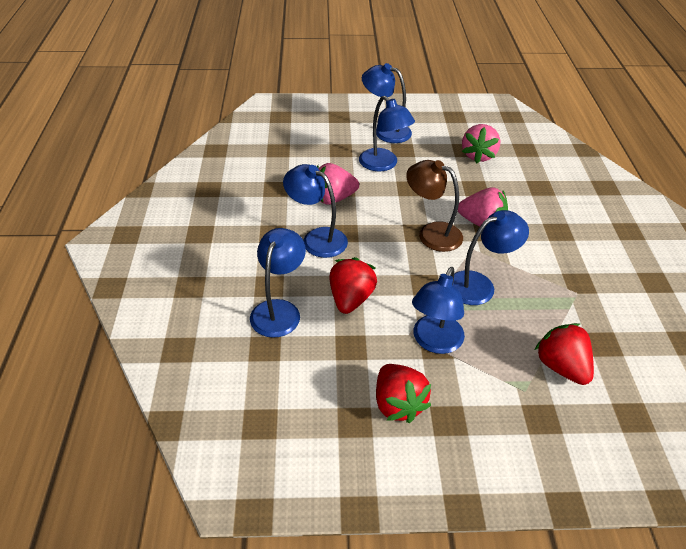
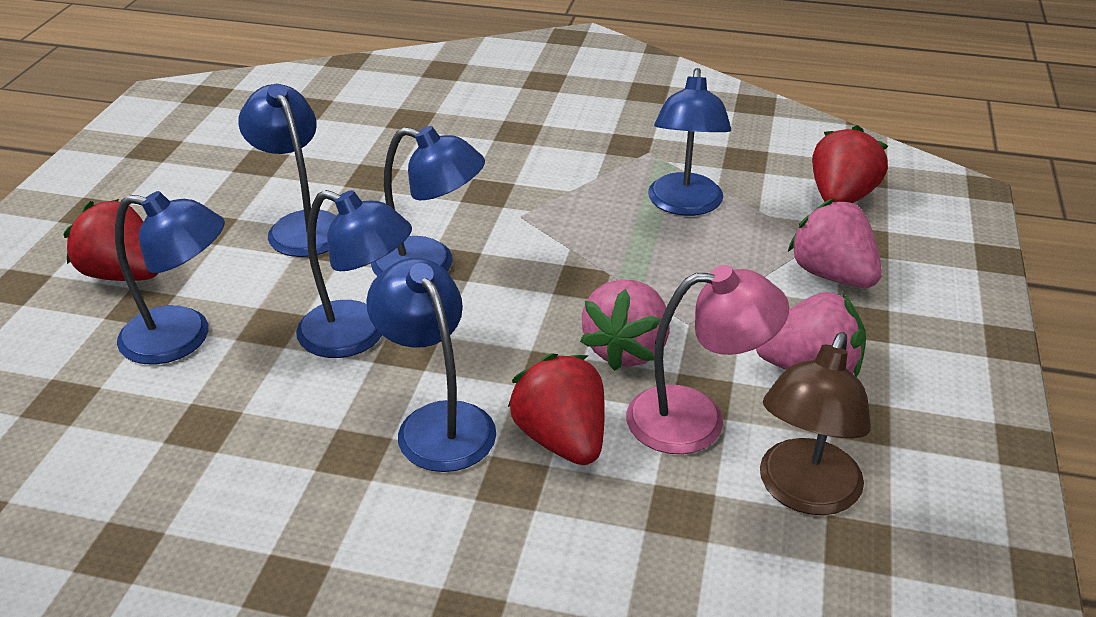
pink lamp: 0 -> 1

